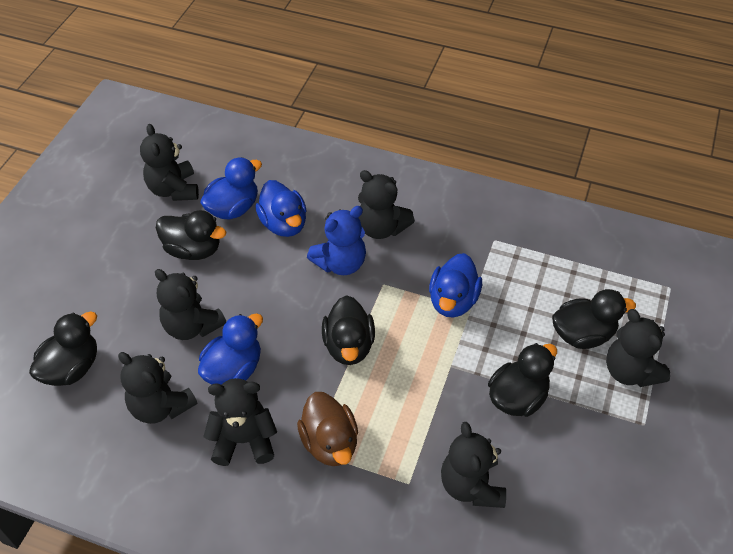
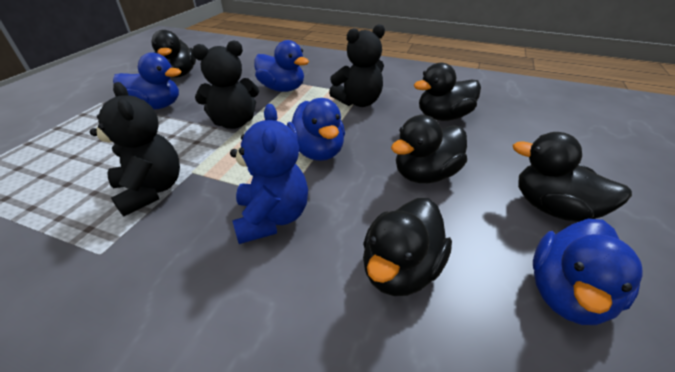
black teddy bear: 7 -> 3
brown duck: 1 -> 0

